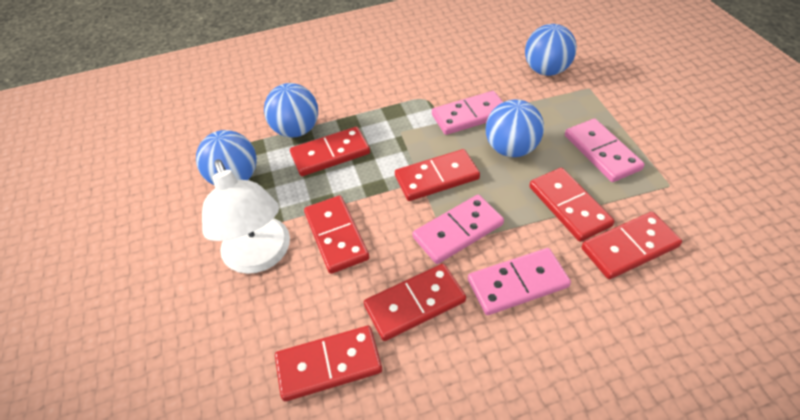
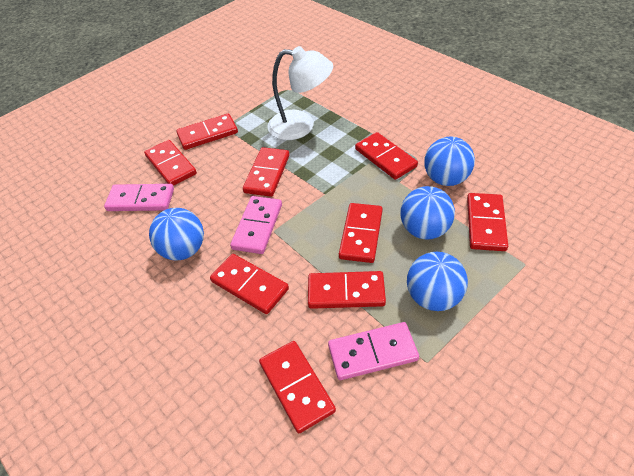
pink domino: 4 -> 3
red domino: 7 -> 9

